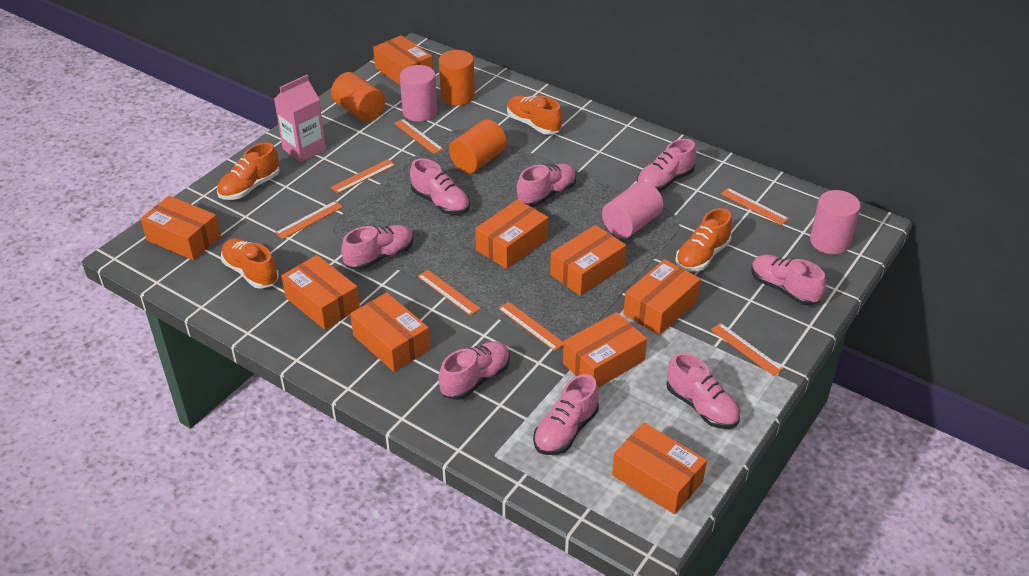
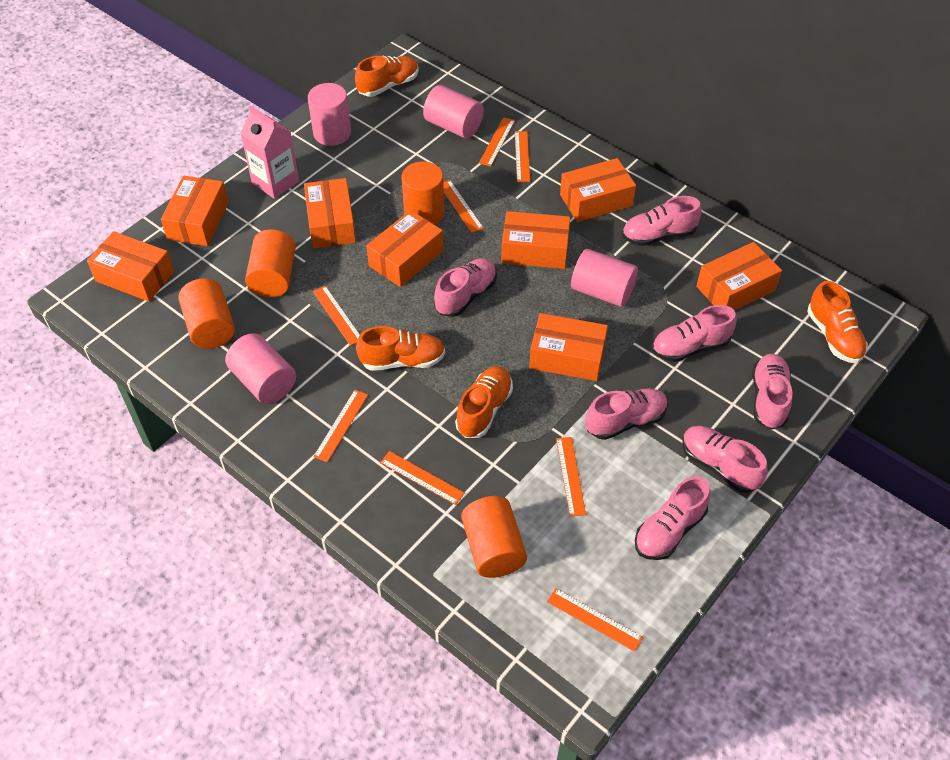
orange box: 9 -> 8
orange cylinder: 3 -> 4
orange ruler: 7 -> 8
pink cylinder: 3 -> 4
pink shoe: 8 -> 7

